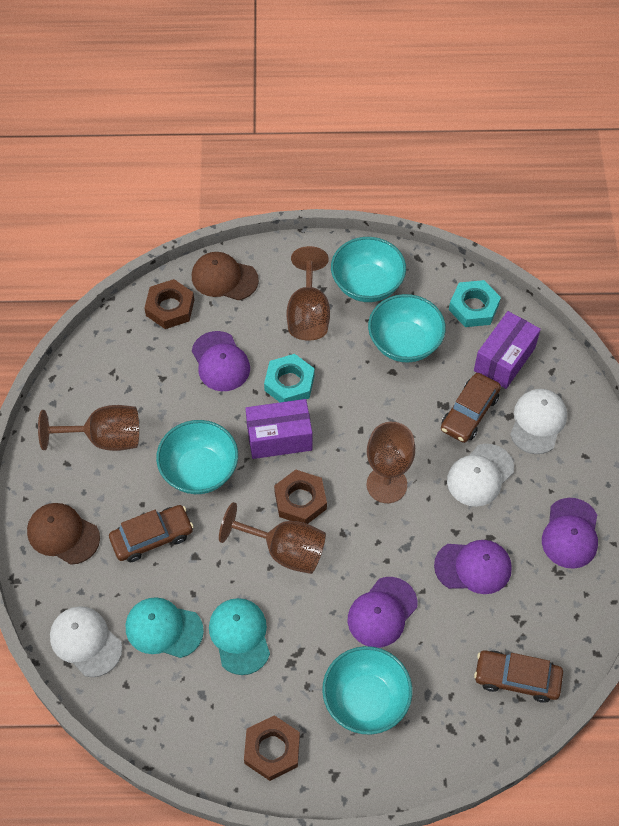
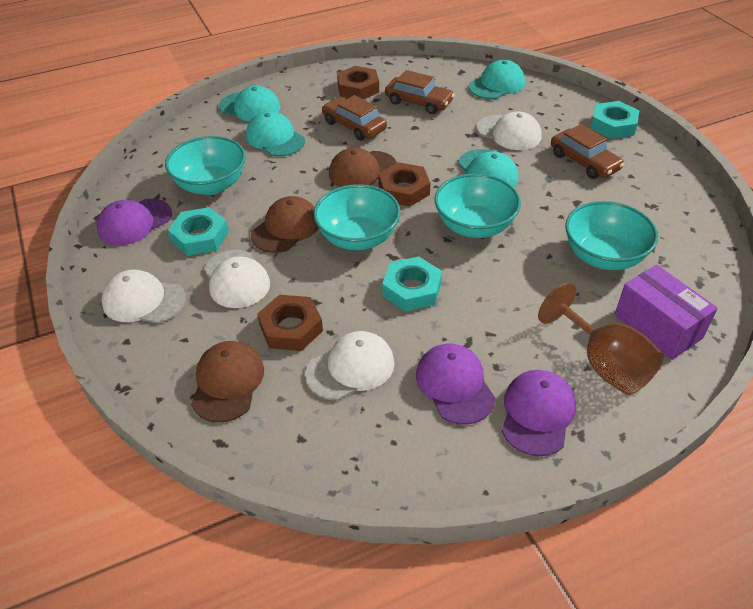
brown cap: 2 -> 3
brown goblet: 4 -> 1
purple box: 2 -> 1
purple cap: 4 -> 3
turquoise cap: 2 -> 4
turquoise nut: 2 -> 3
white cap: 3 -> 4

